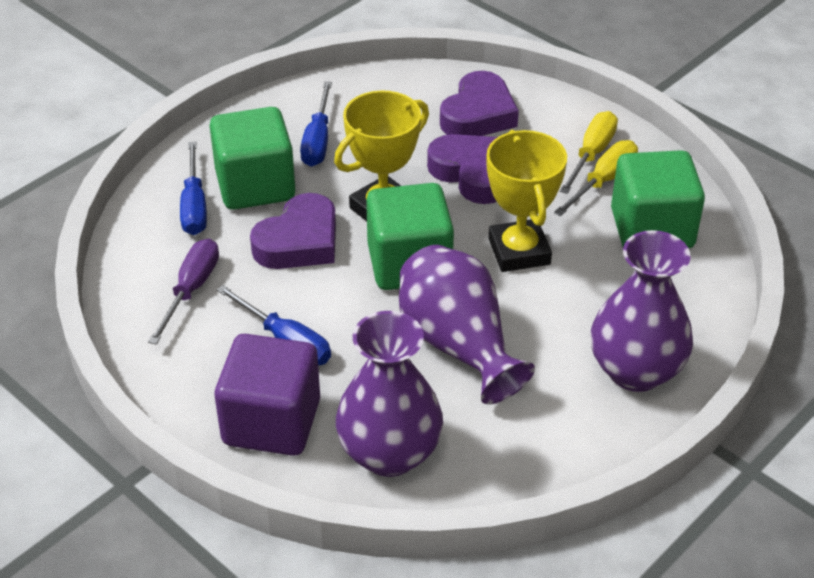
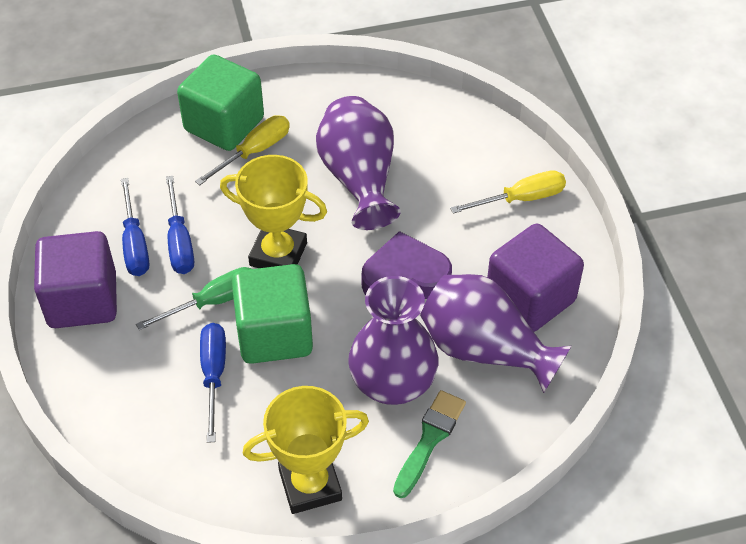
green brush: 0 -> 1
green cube: 3 -> 2
green screwdriver: 0 -> 1
purple cube: 1 -> 2
purple heart: 3 -> 1
purple screwdriver: 1 -> 0

